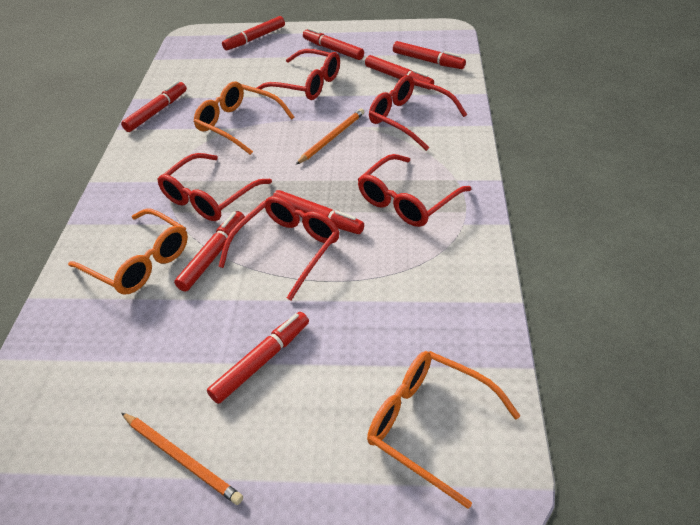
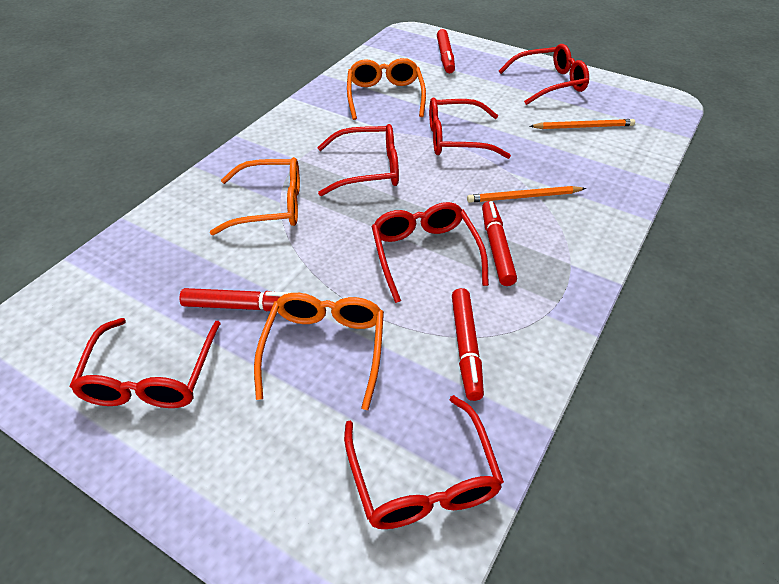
red glasses: 5 -> 6
red marker: 8 -> 4

